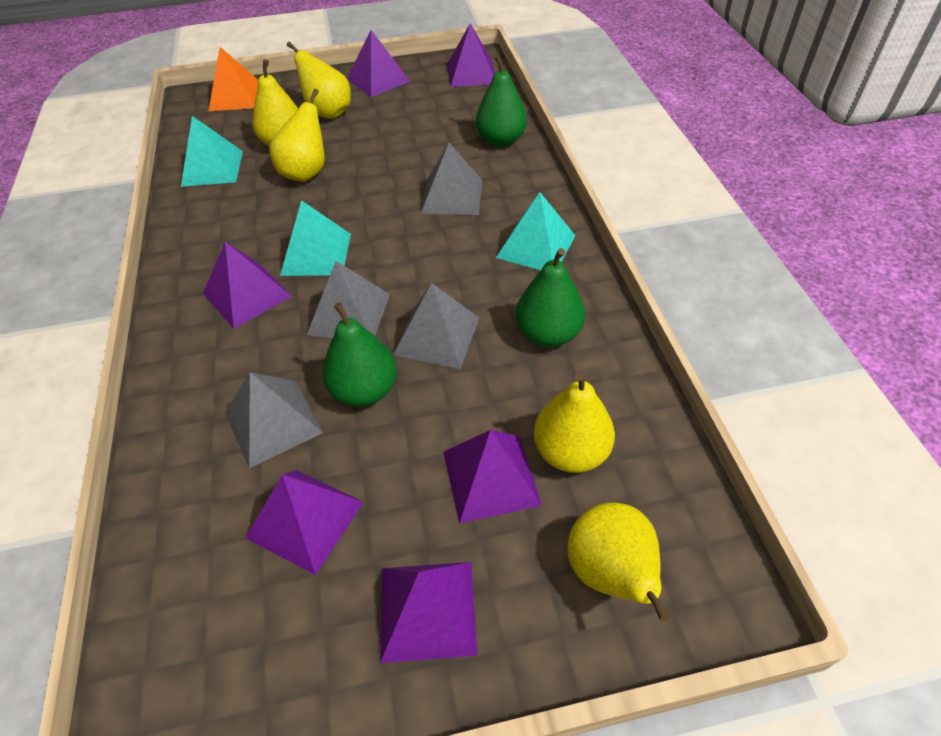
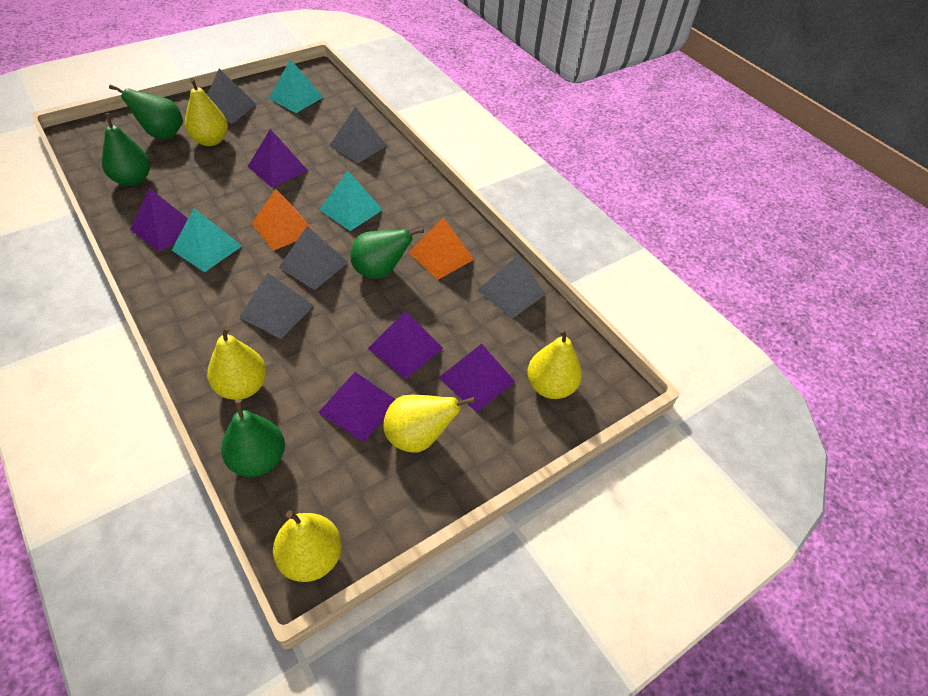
green pear: 3 -> 4
grey pyramid: 4 -> 5
orange pyramid: 1 -> 2
purple pyramid: 6 -> 5

